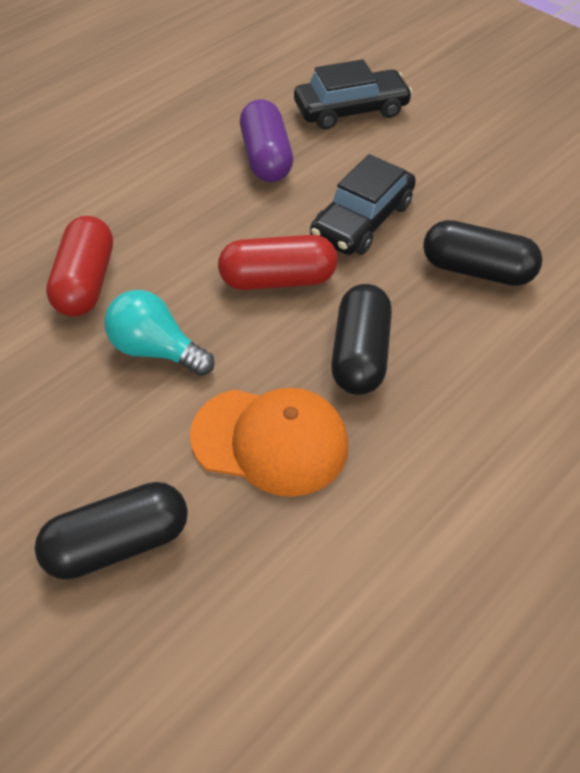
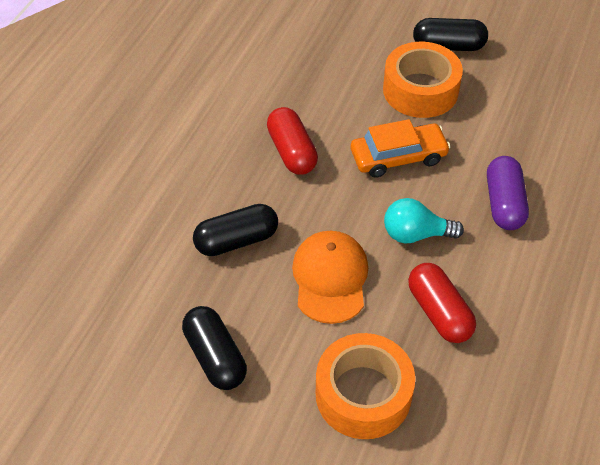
black car: 2 -> 0
orange car: 0 -> 1
orange tape: 0 -> 2

